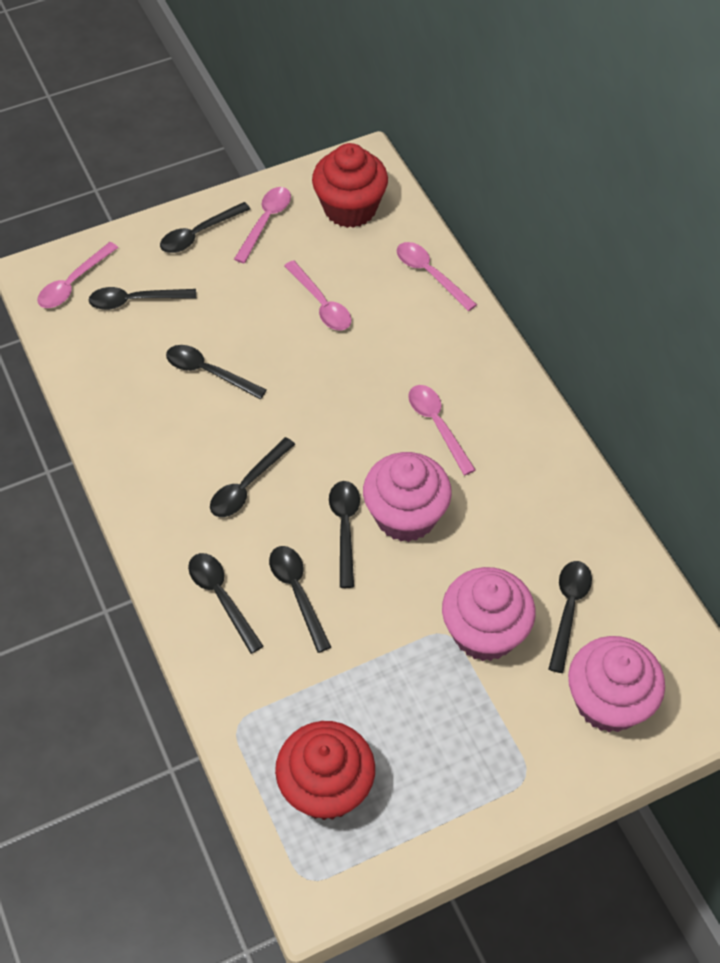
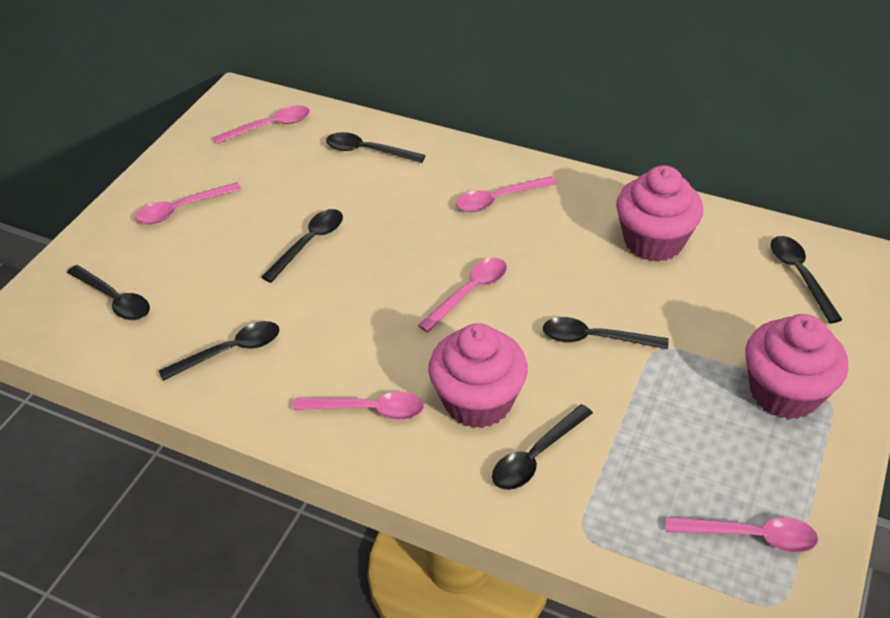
black spoon: 8 -> 7
pink spoon: 5 -> 6
red cupcake: 2 -> 0

